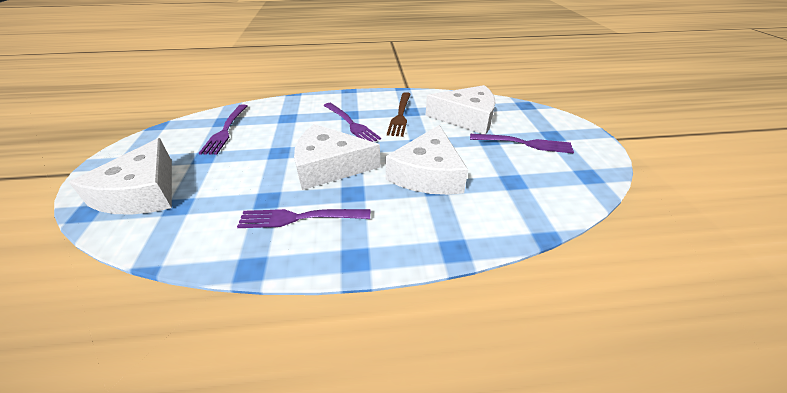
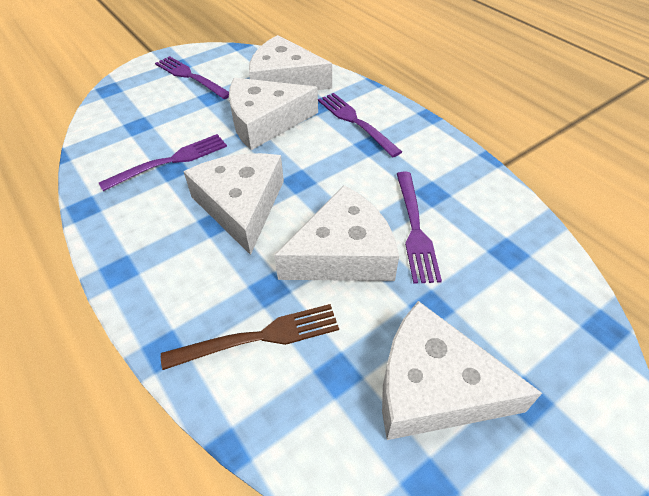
white cheese: 4 -> 5

